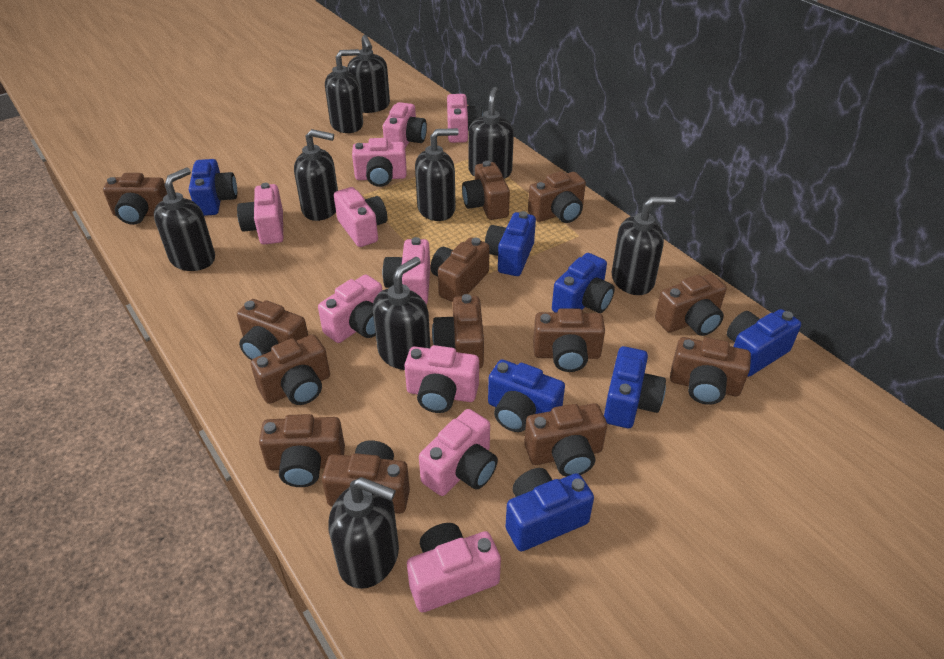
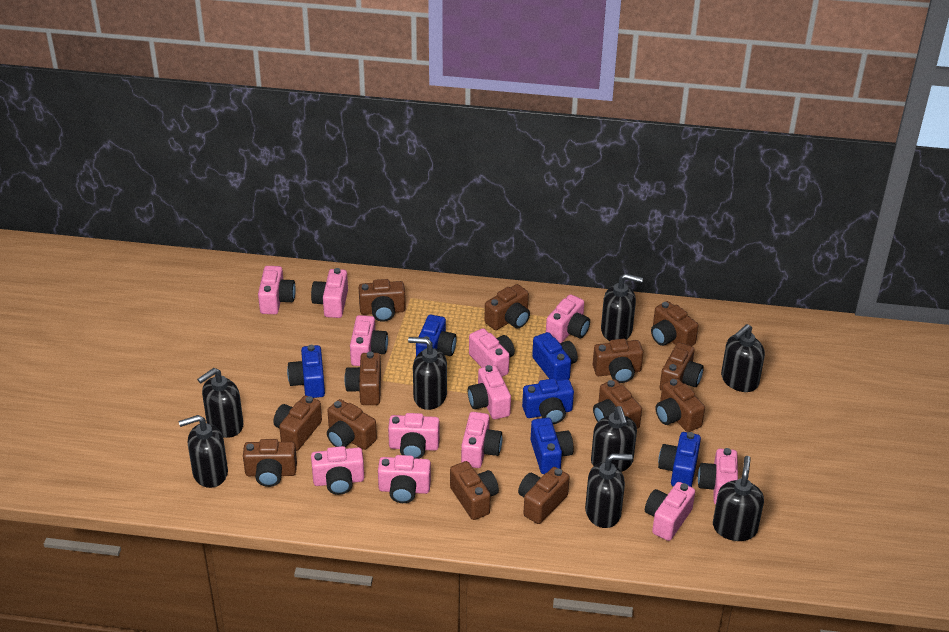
black soap dispenser: 9 -> 8
blue camera: 7 -> 6
pink camera: 10 -> 12

